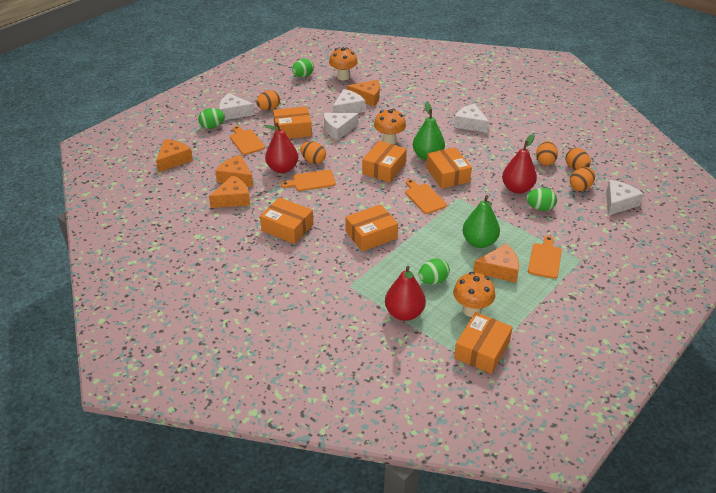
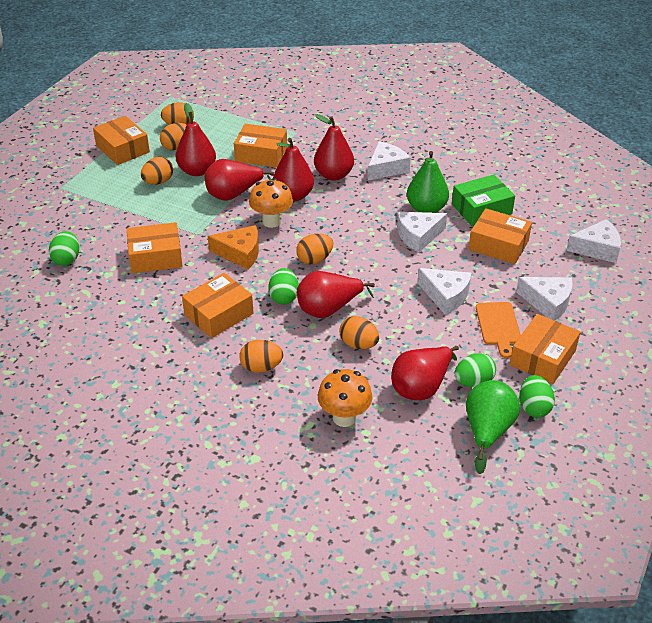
green box: 0 -> 1
orange cheese: 5 -> 1
orange cutting board: 4 -> 1
orange egg: 5 -> 6
orange mushroom: 3 -> 2
red pear: 3 -> 6

